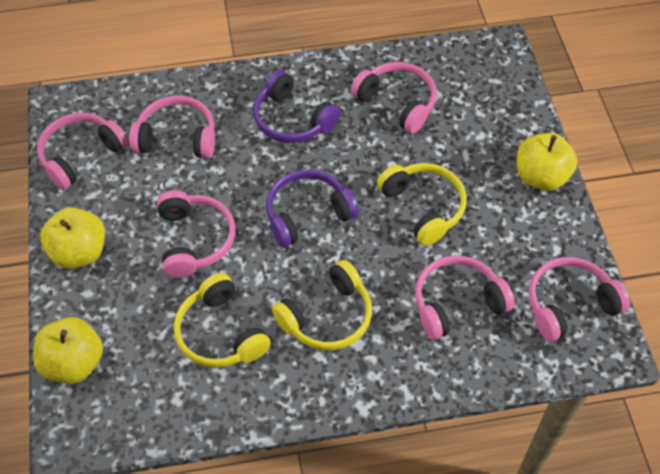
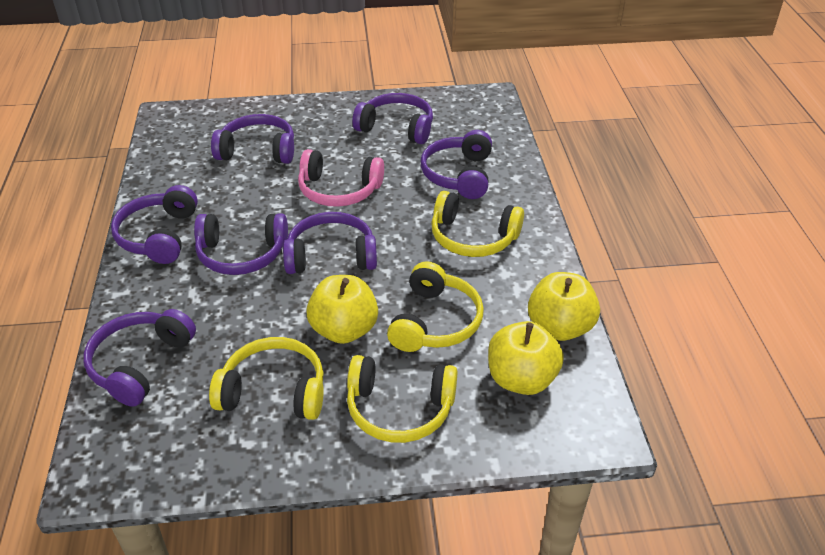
pink headphones: 6 -> 1
purple headphones: 2 -> 7
yellow headphones: 3 -> 4

